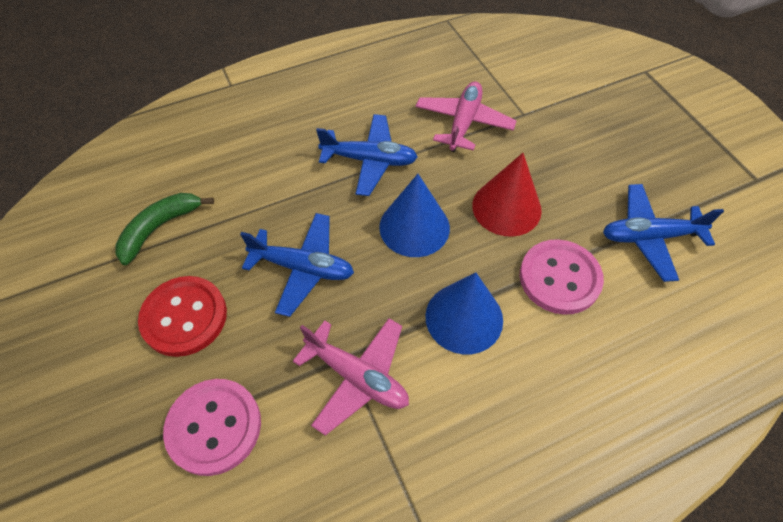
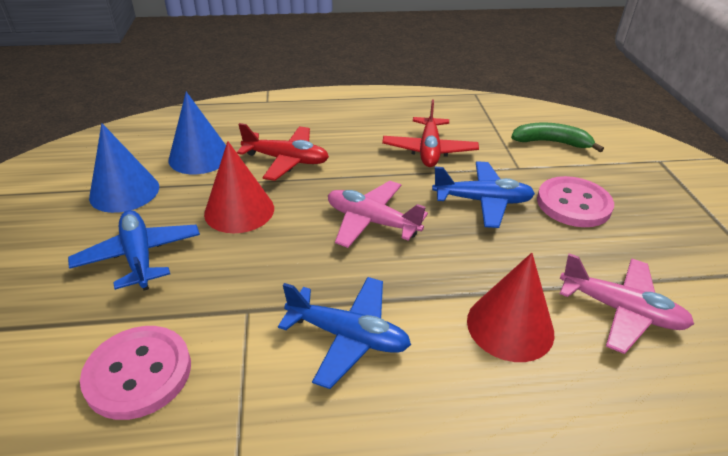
red button: 1 -> 0
red cone: 1 -> 2
red plane: 0 -> 2

